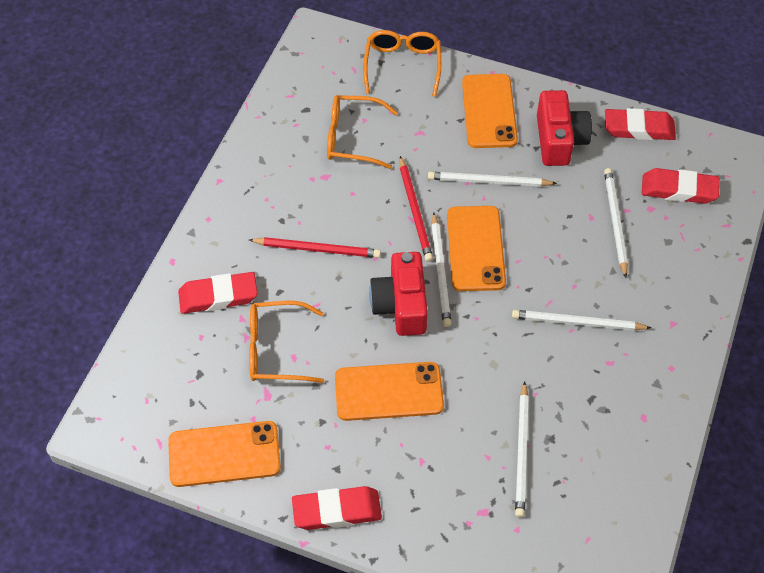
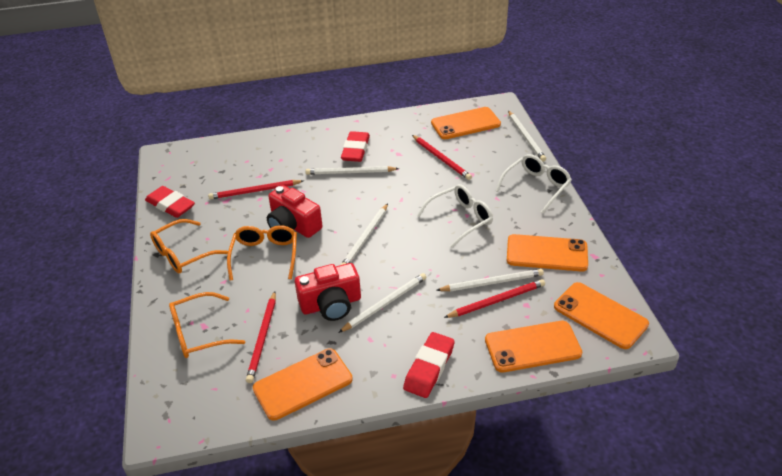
orange phone: 4 -> 5
red eraser: 4 -> 3
red pencil: 2 -> 4
white glasses: 0 -> 2

